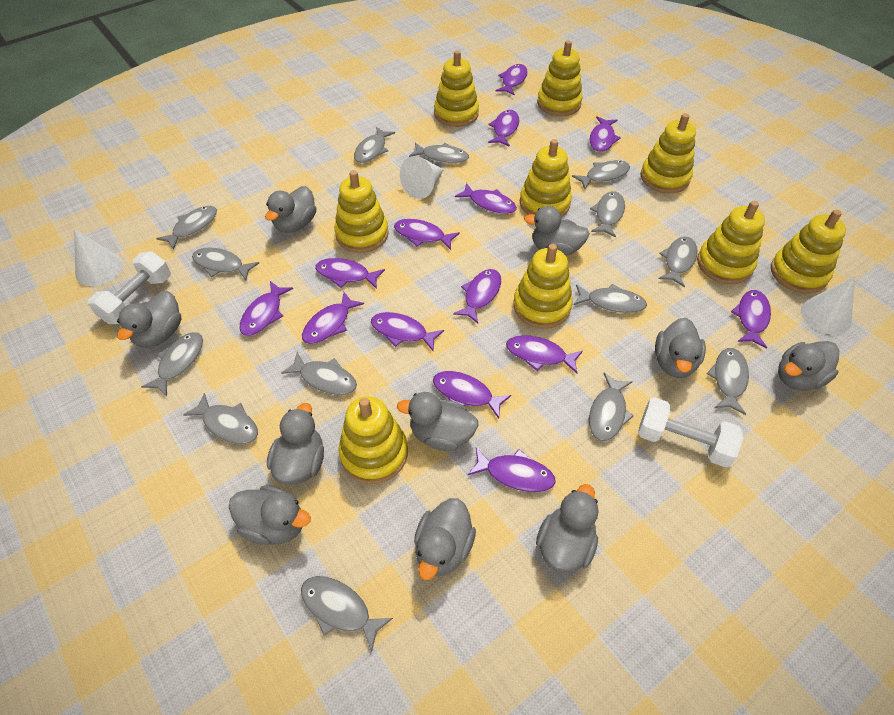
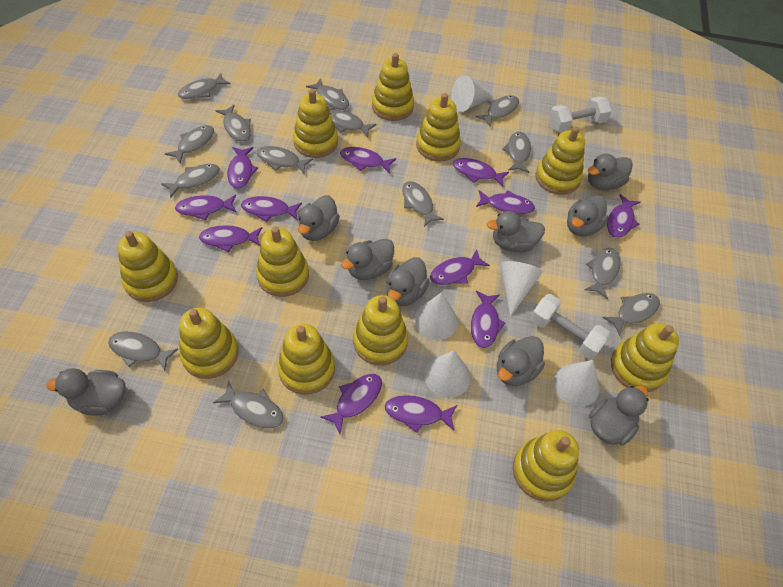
grey duck: 10 -> 9
purple fish: 14 -> 12
white cone: 3 -> 5
yellow stacking toy: 9 -> 11

